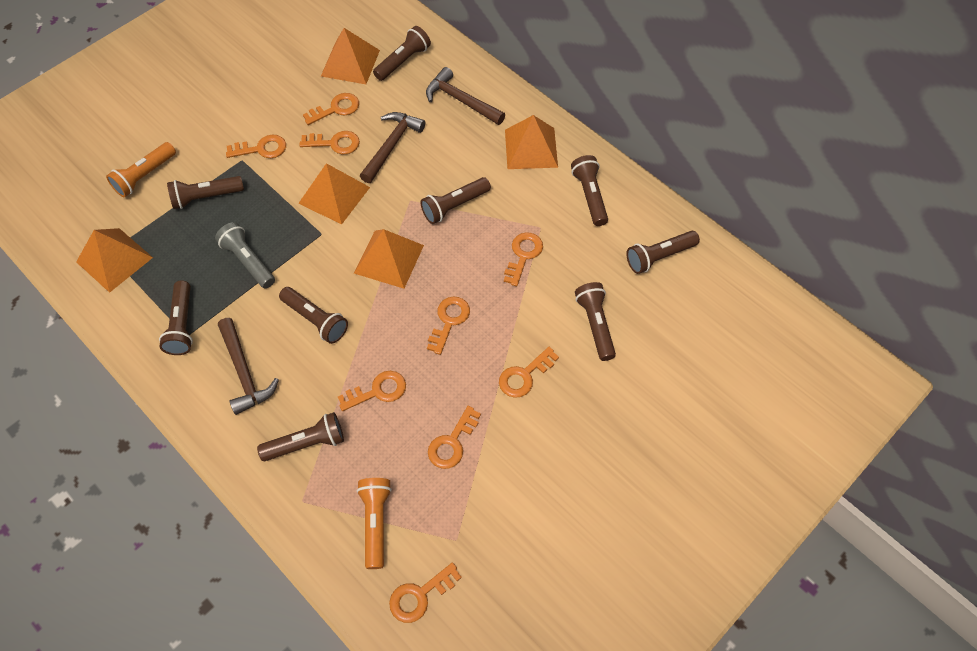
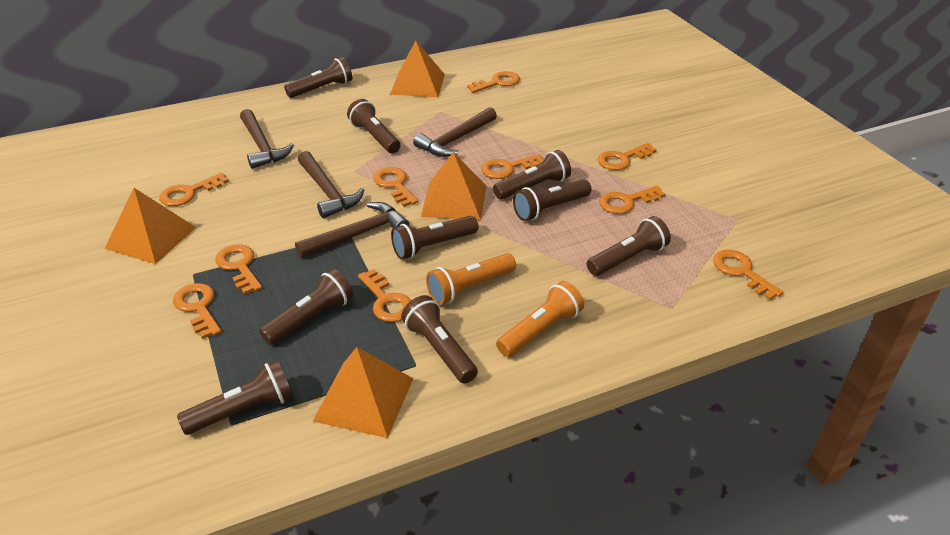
brown hammer: 3 -> 4
grey flashlight: 1 -> 0
orange key: 9 -> 10
orange pyramid: 5 -> 4

